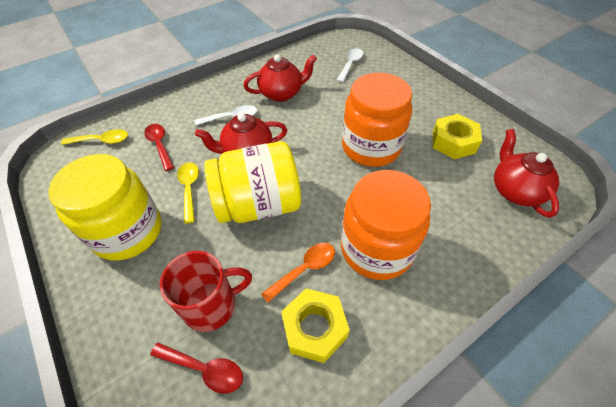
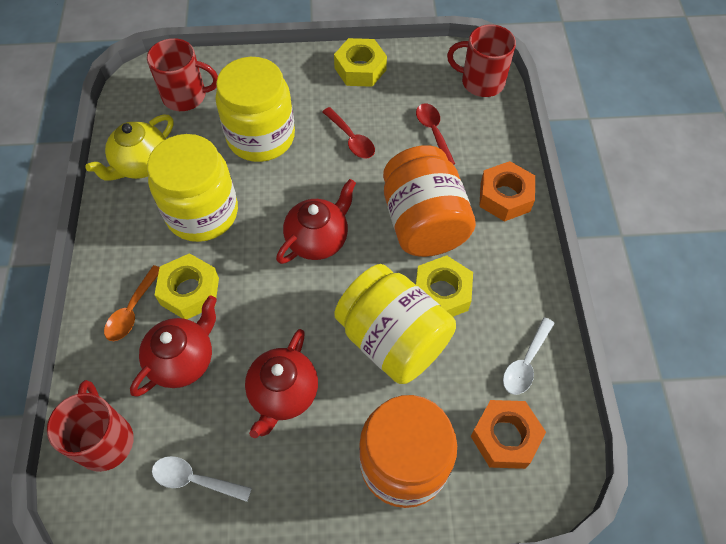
orange nut: 0 -> 2
red mug: 1 -> 3
yellow jar: 2 -> 3
yellow nut: 2 -> 3
yellow spoon: 2 -> 0
yellow teapot: 0 -> 1

